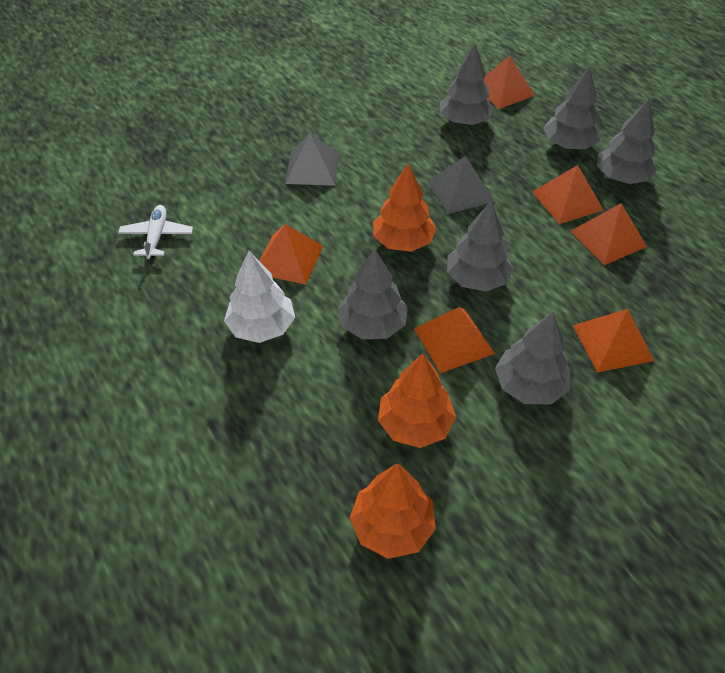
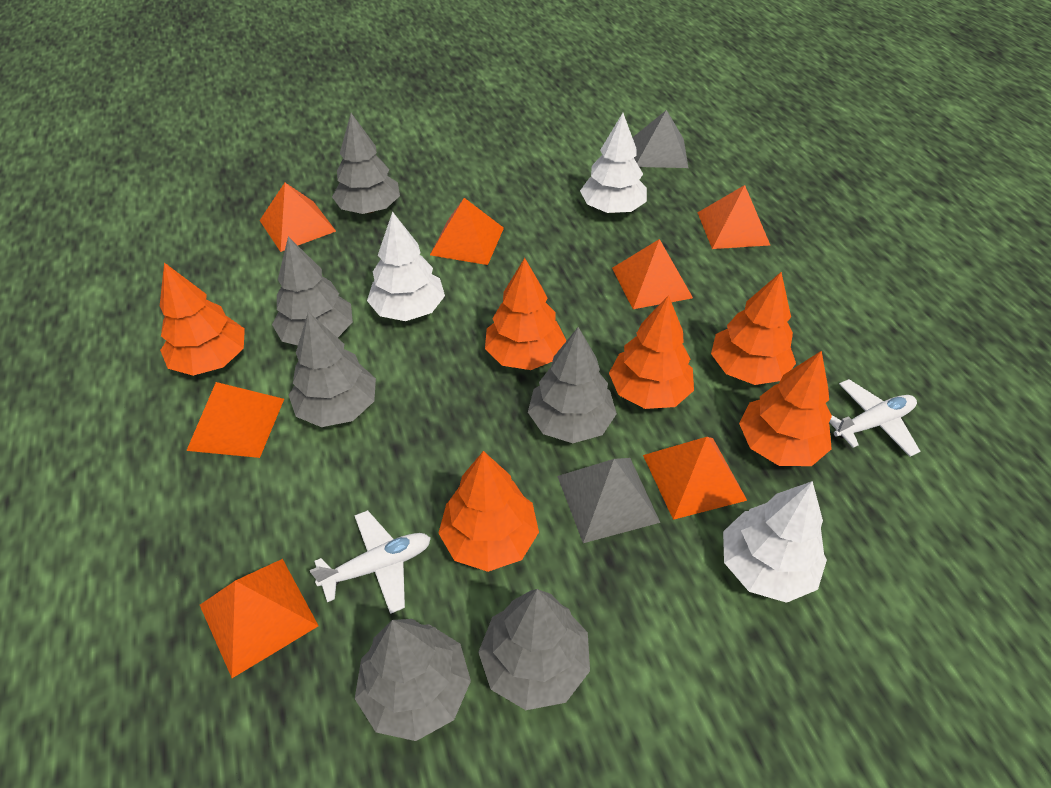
orange pyramid: 6 -> 7
orange tree: 3 -> 6
white plane: 1 -> 2
white tree: 1 -> 3

